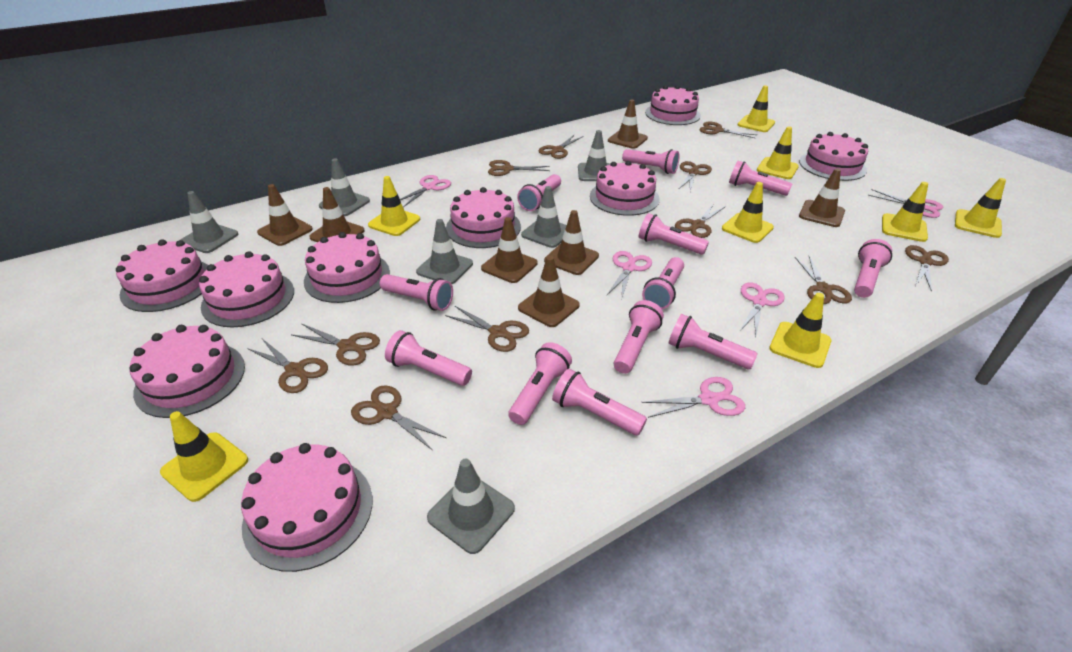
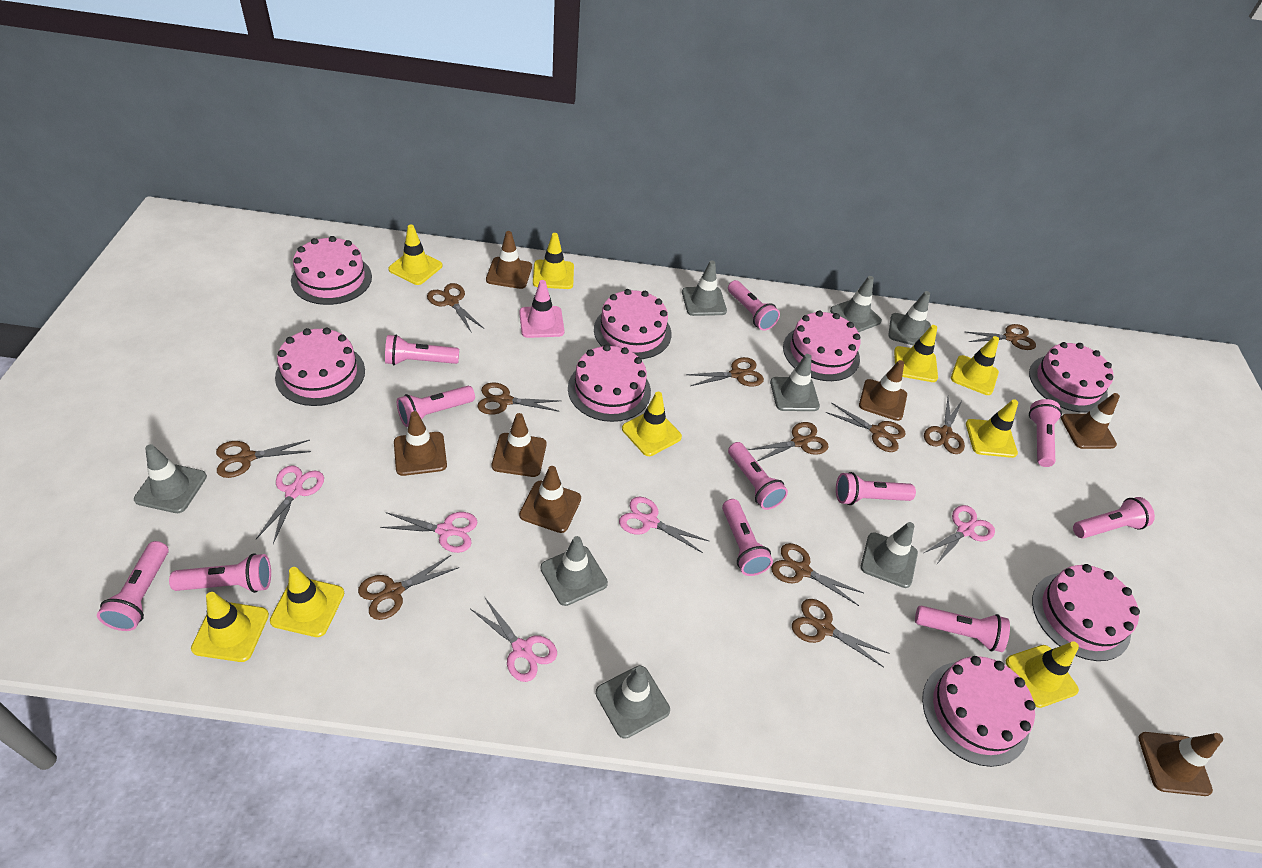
grey traffic cone: 6 -> 8
pink cake: 9 -> 8
pink flashlight: 12 -> 11
pink traffic cone: 0 -> 1
yellow traffic cone: 8 -> 9

